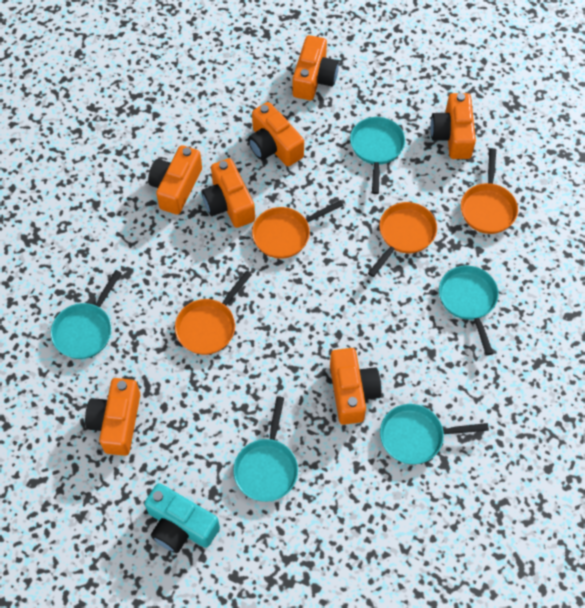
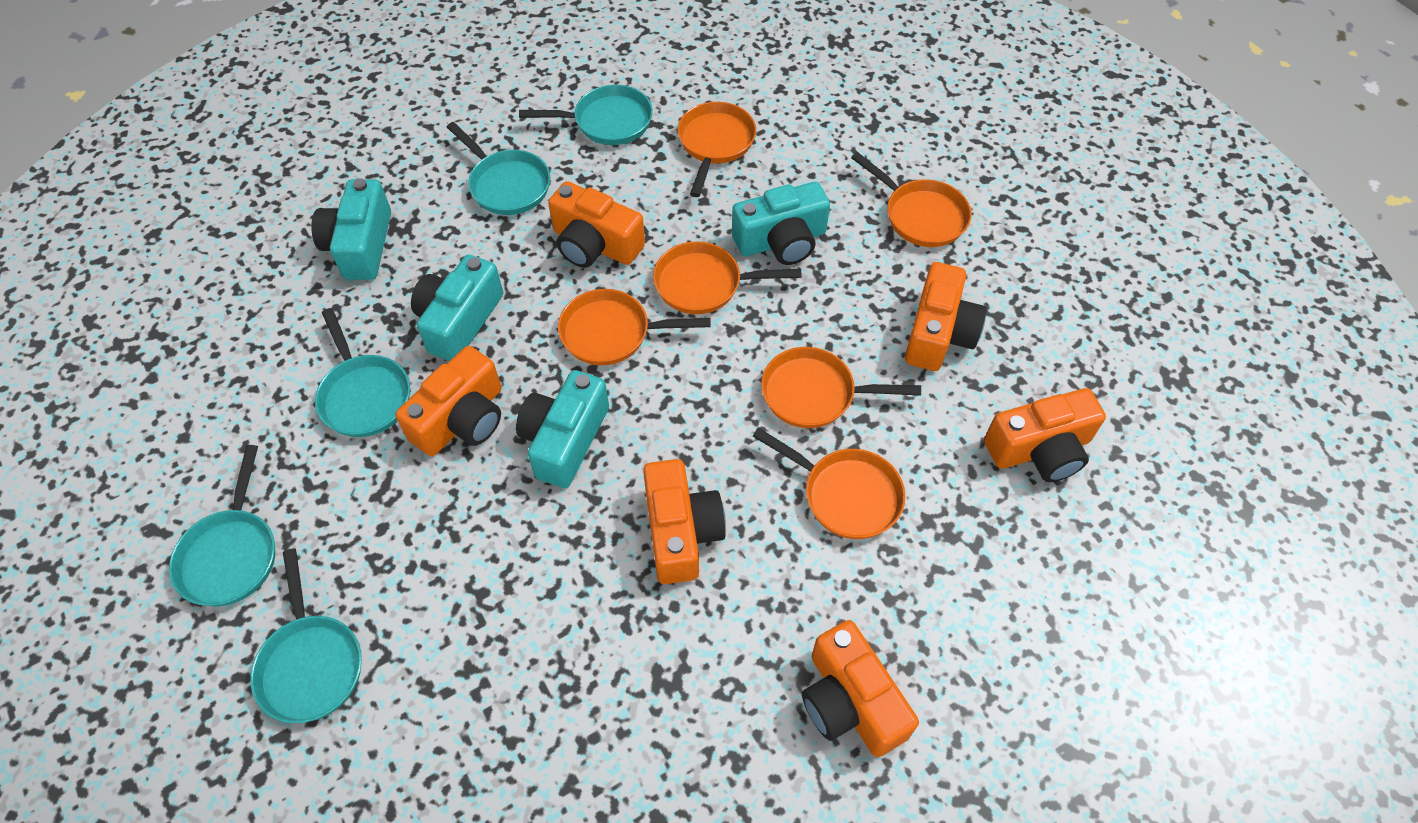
orange camera: 7 -> 6
orange pan: 4 -> 6
turquoise camera: 1 -> 4

